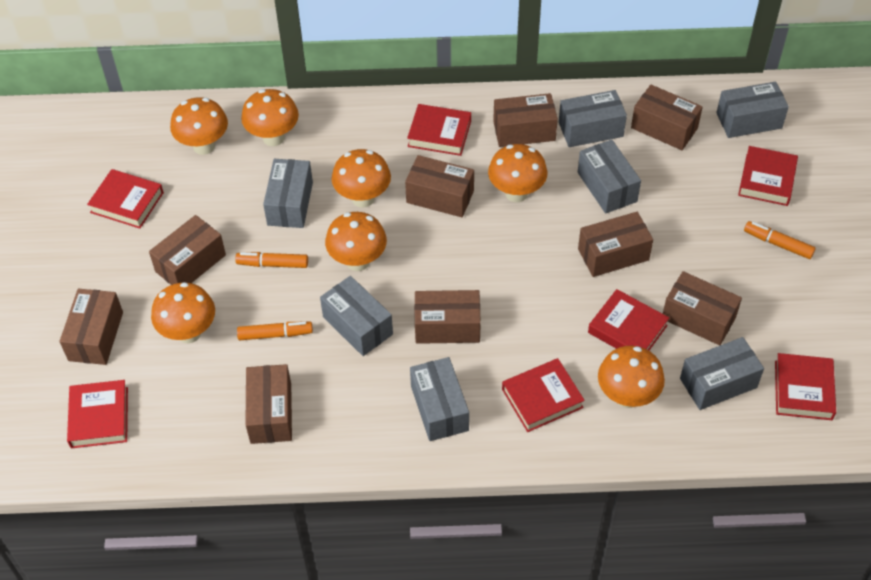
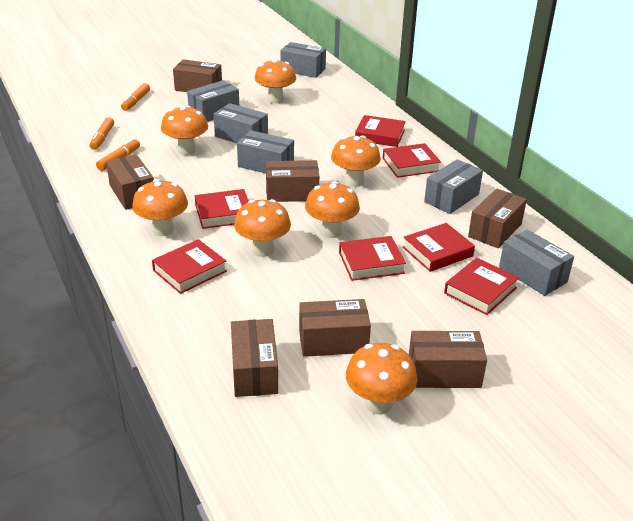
brown box: 9 -> 7
grey box: 7 -> 6

